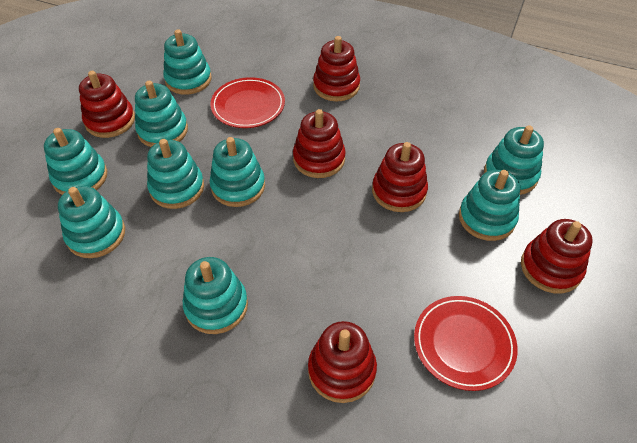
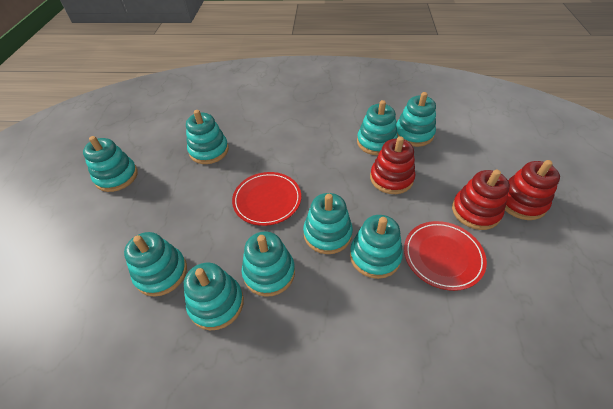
red stacking toy: 6 -> 3

